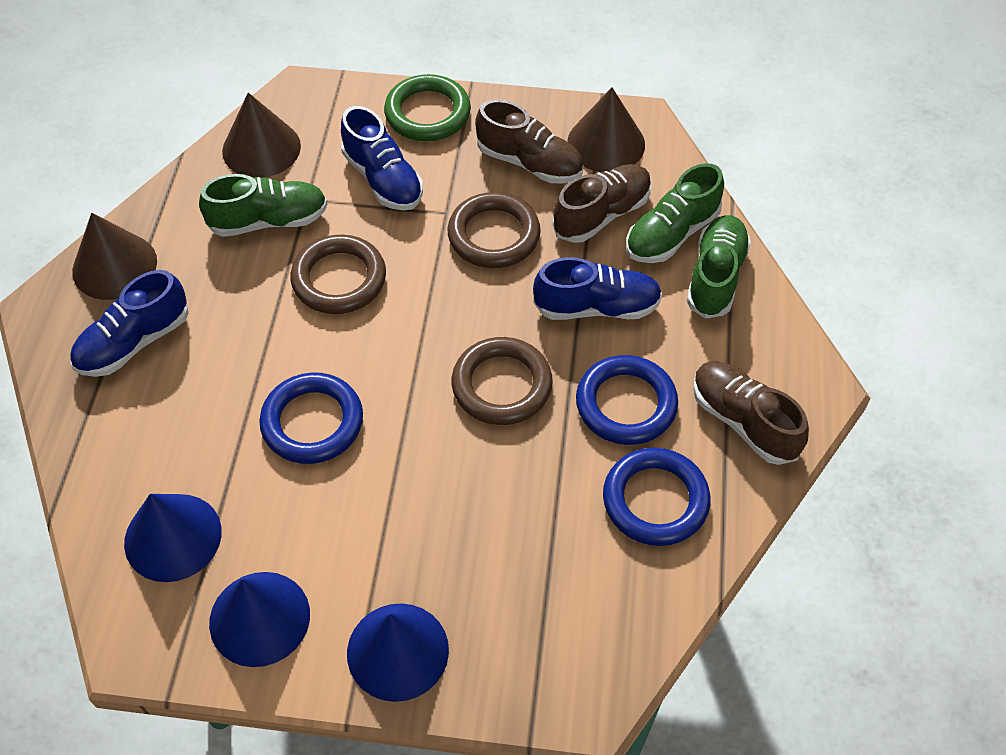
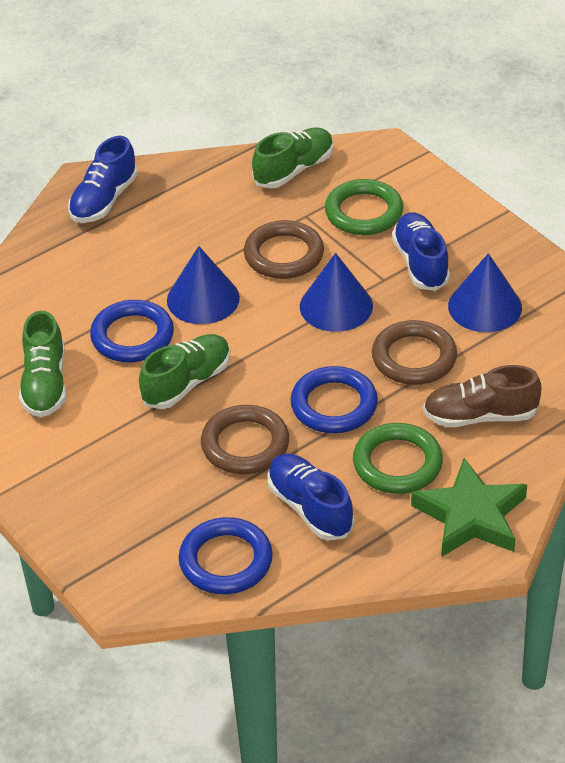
brown cone: 3 -> 0
brown shoe: 3 -> 1
green ring: 1 -> 2
green star: 0 -> 1

